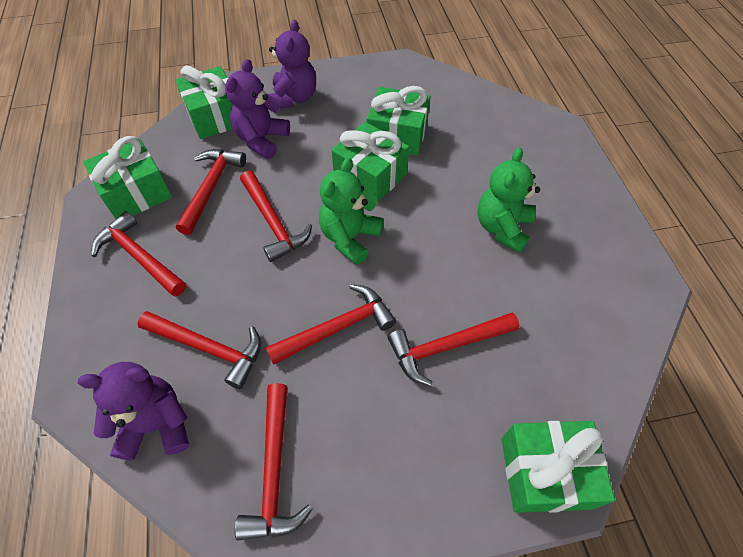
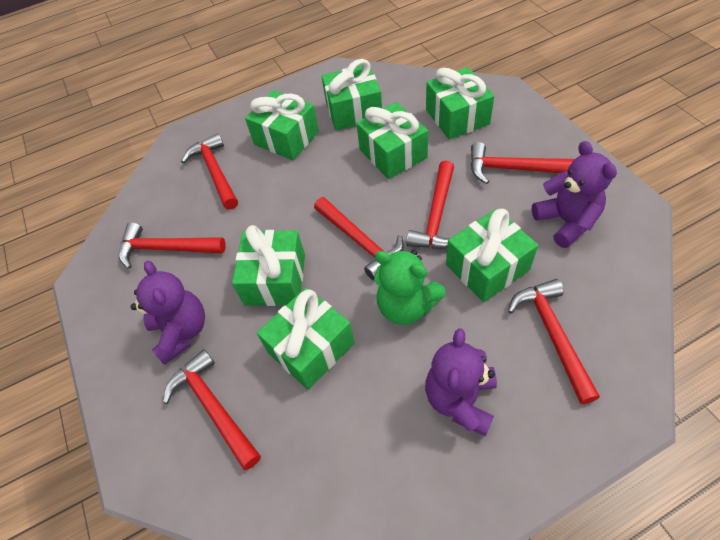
green gift: 5 -> 7
green teddy bear: 2 -> 1

